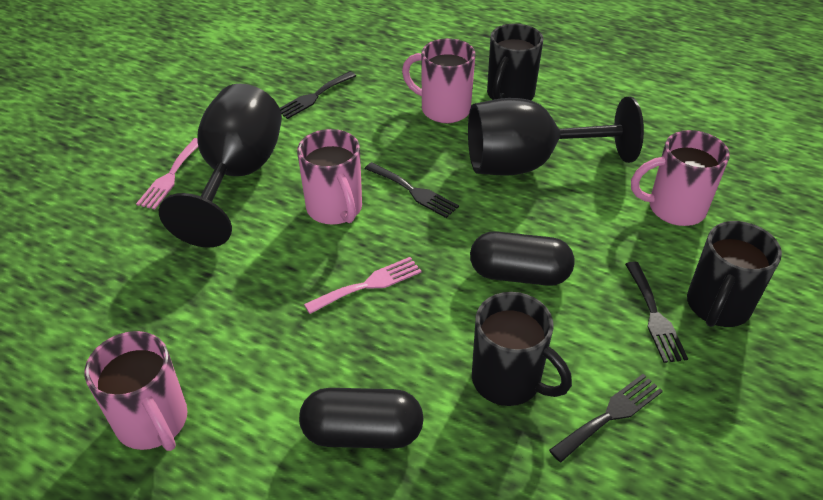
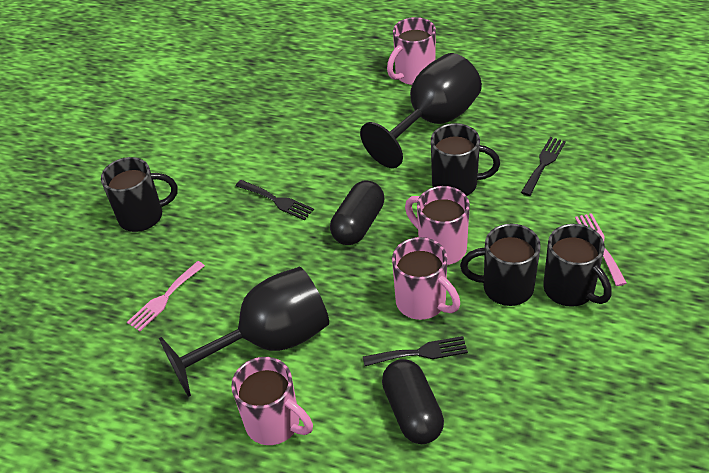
black fork: 4 -> 3
black mug: 3 -> 4

